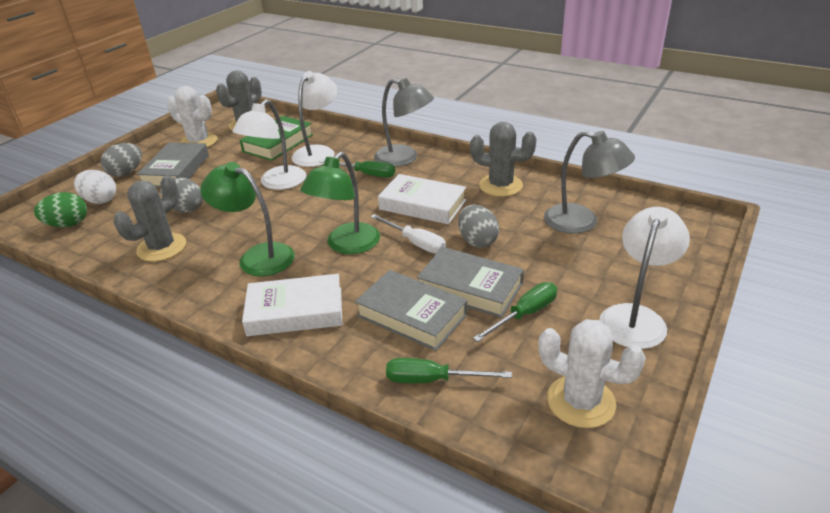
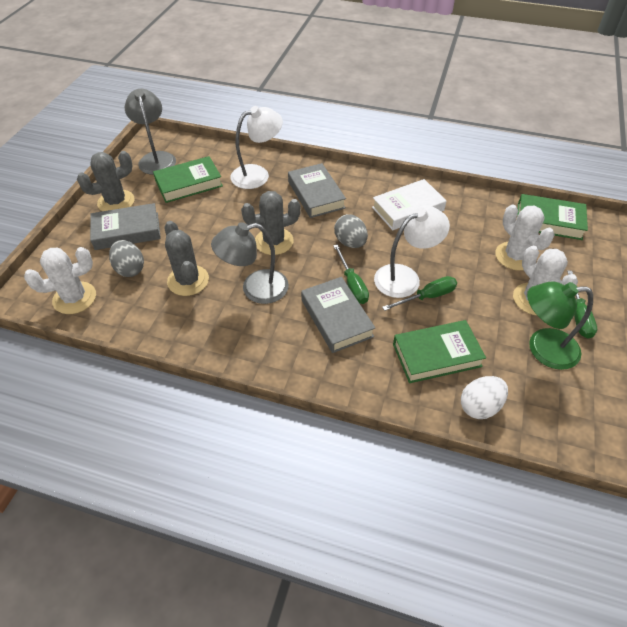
green book: 1 -> 3
green egg: 1 -> 0
green lamp: 2 -> 1
grey egg: 3 -> 2
white book: 2 -> 1
white cactus: 2 -> 3
white lamp: 3 -> 2
white screwdriver: 1 -> 0

